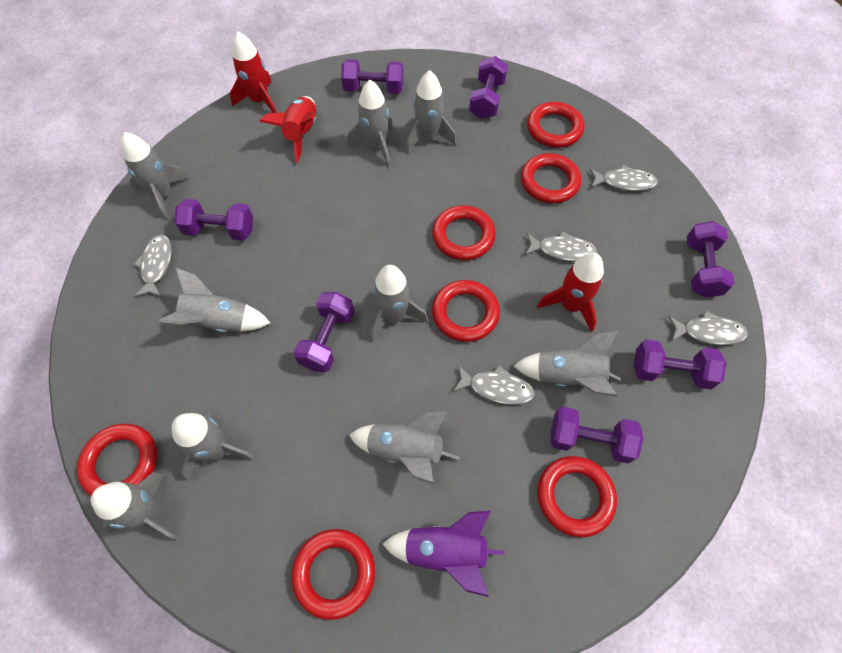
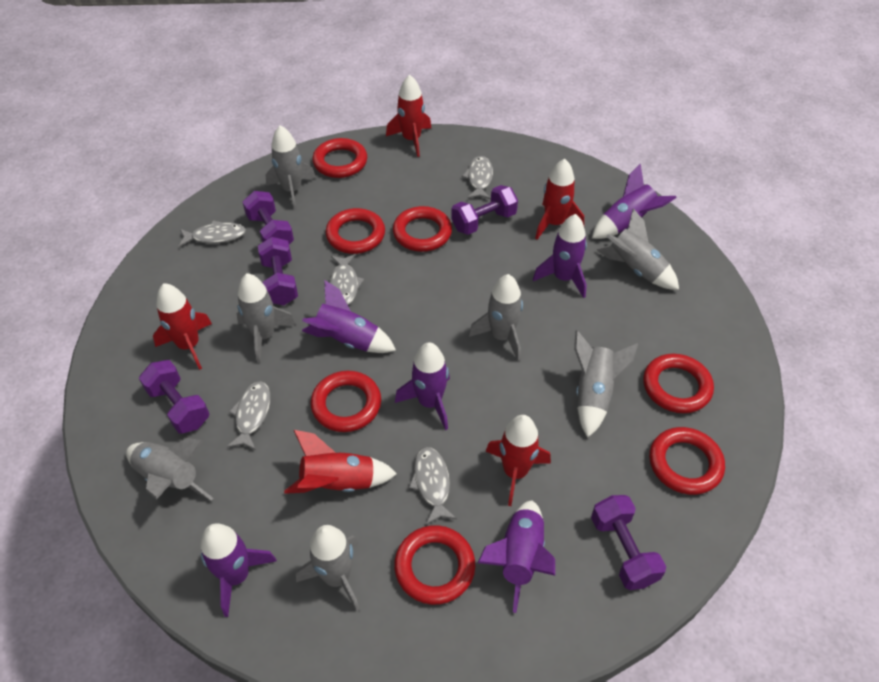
grey rocket: 9 -> 7
purple dumbbell: 7 -> 5
purple rocket: 1 -> 6
red rocket: 3 -> 5

